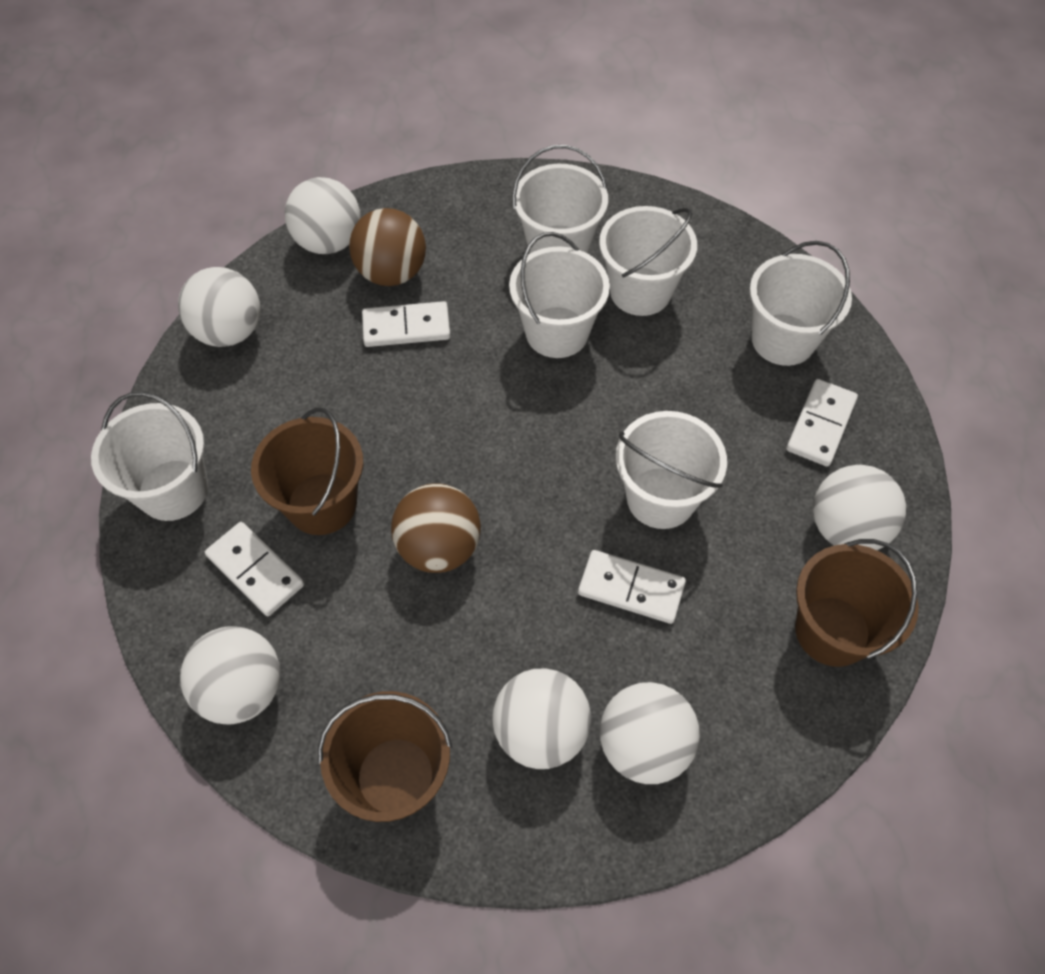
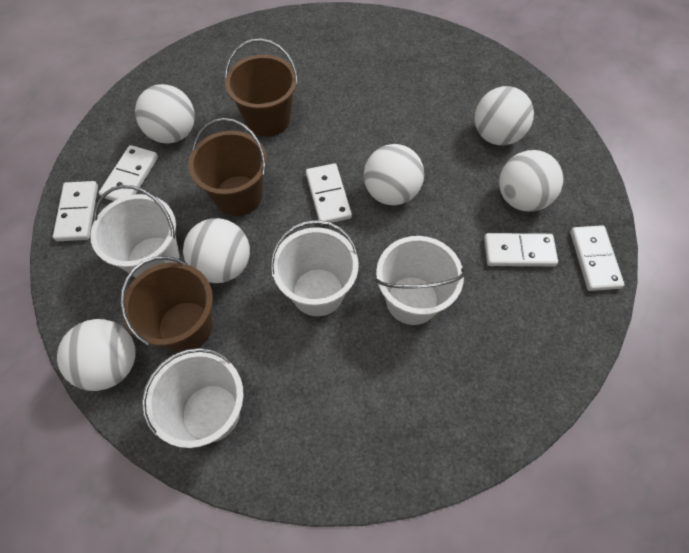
brown ball: 2 -> 0
white bucket: 6 -> 4
white domino: 4 -> 5

